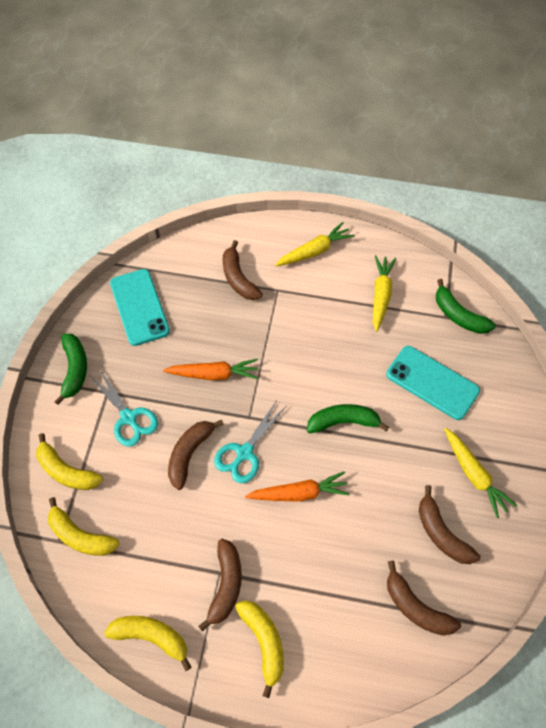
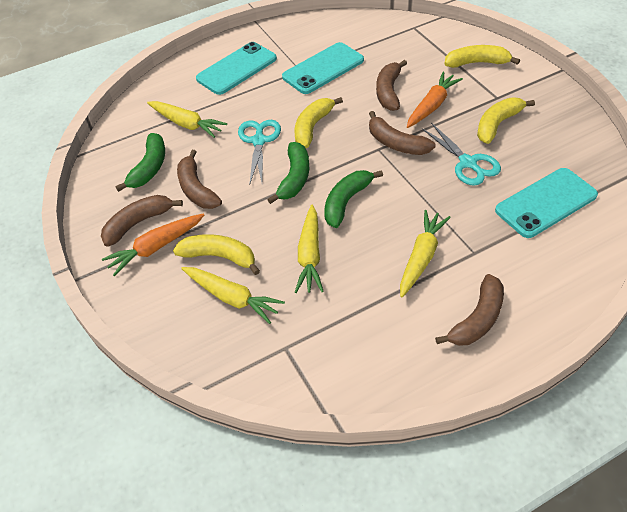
turquoise phone: 2 -> 3
yellow carrot: 3 -> 4

